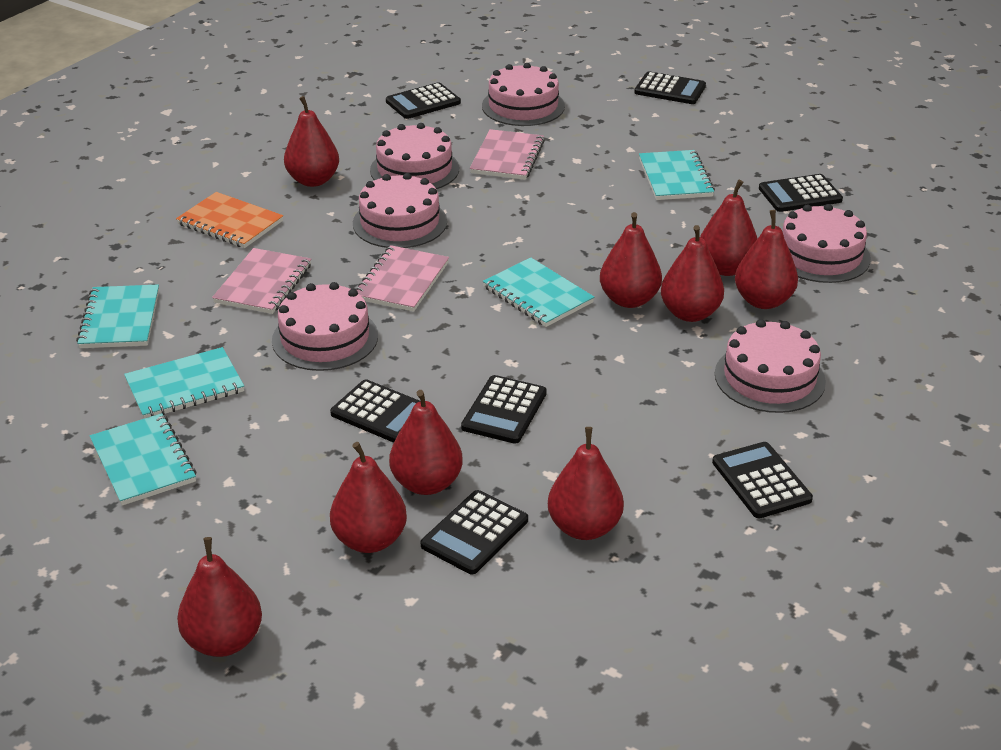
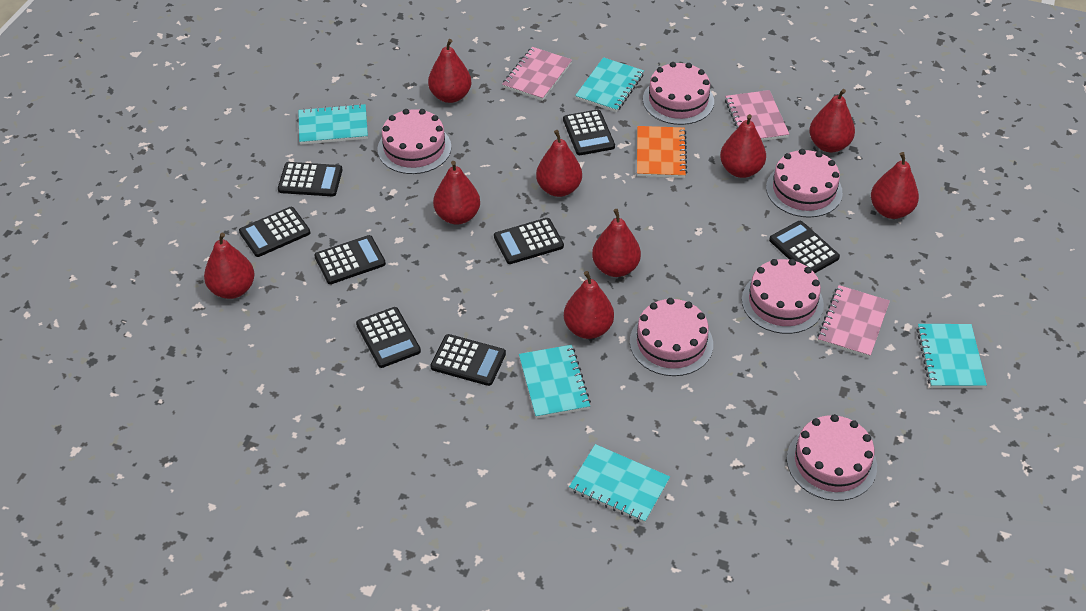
black calculator: 7 -> 8

